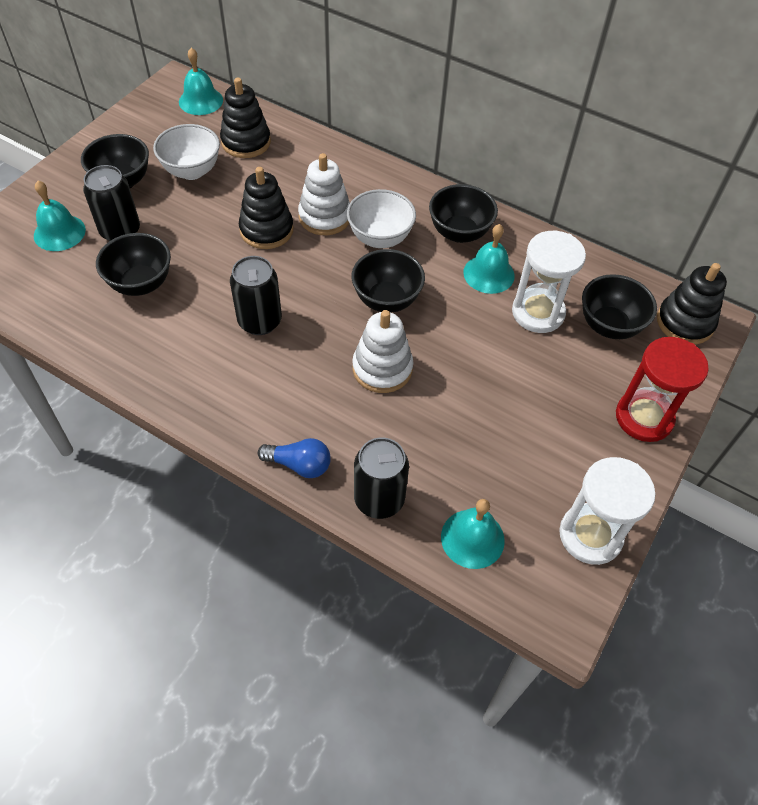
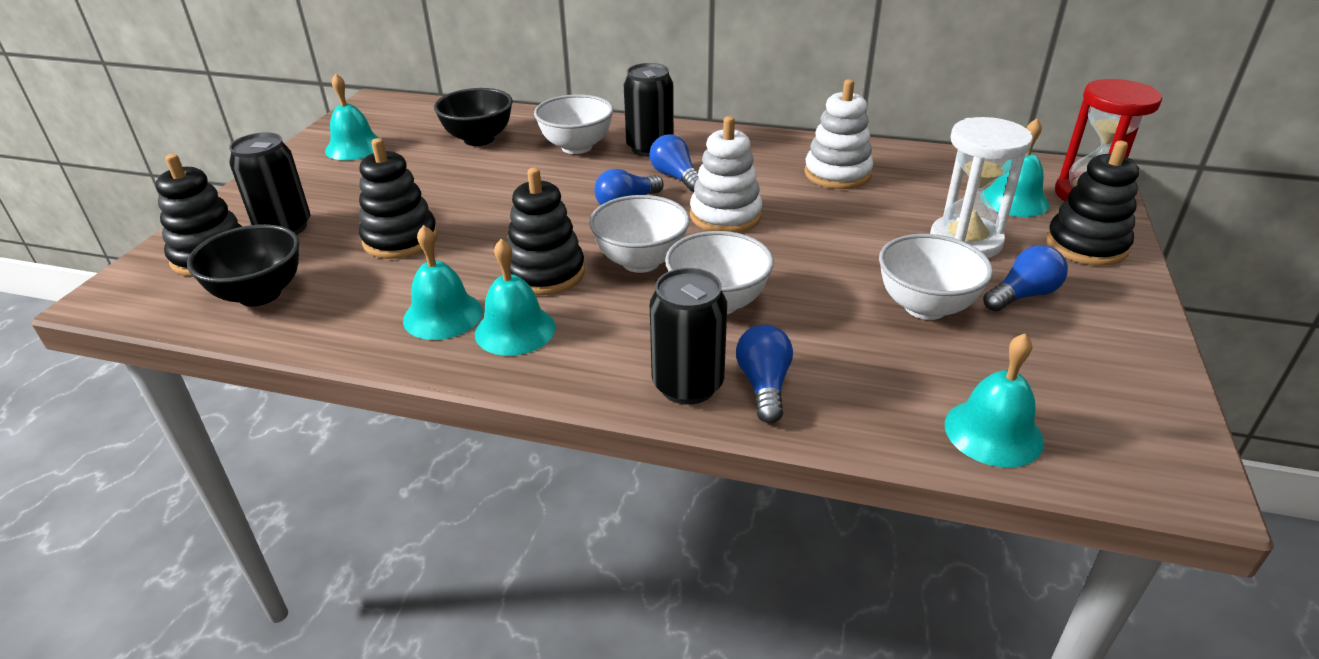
black bowl: 5 -> 2
black stacking toy: 3 -> 4
blue light bulb: 1 -> 4
turquoise bell: 4 -> 5
white bowl: 2 -> 4
white hourglass: 2 -> 1

